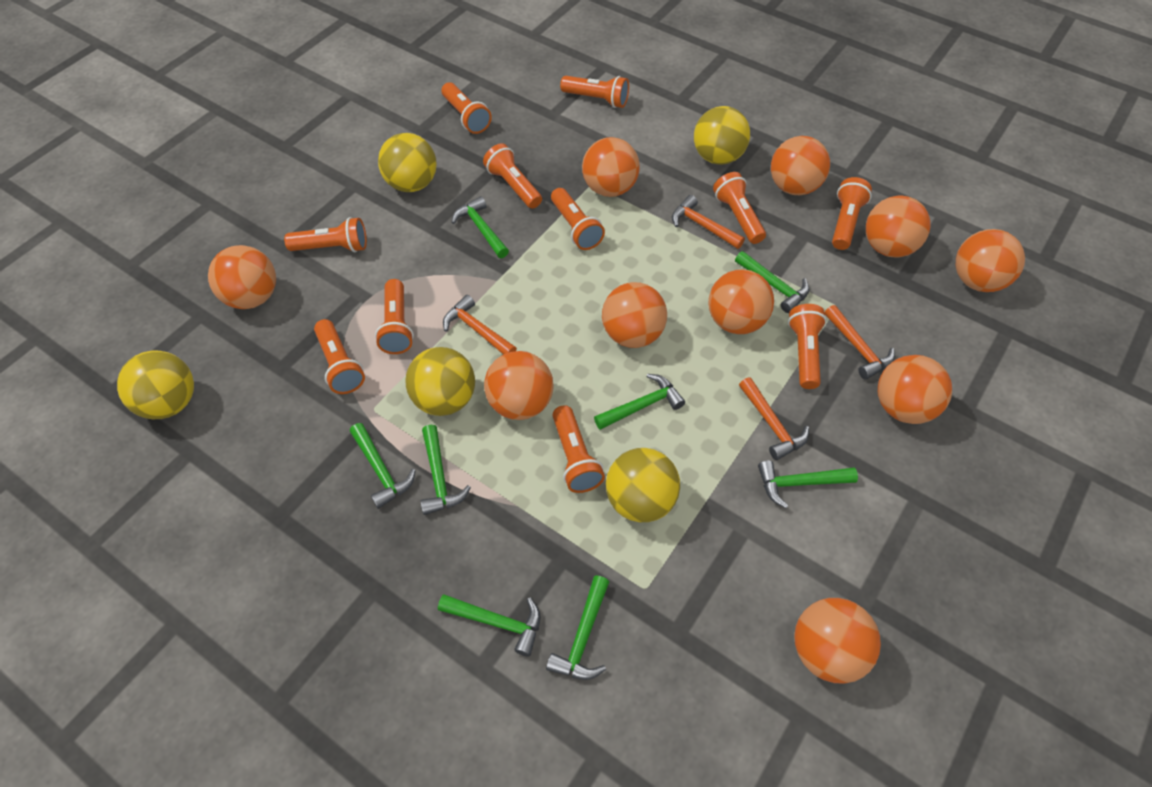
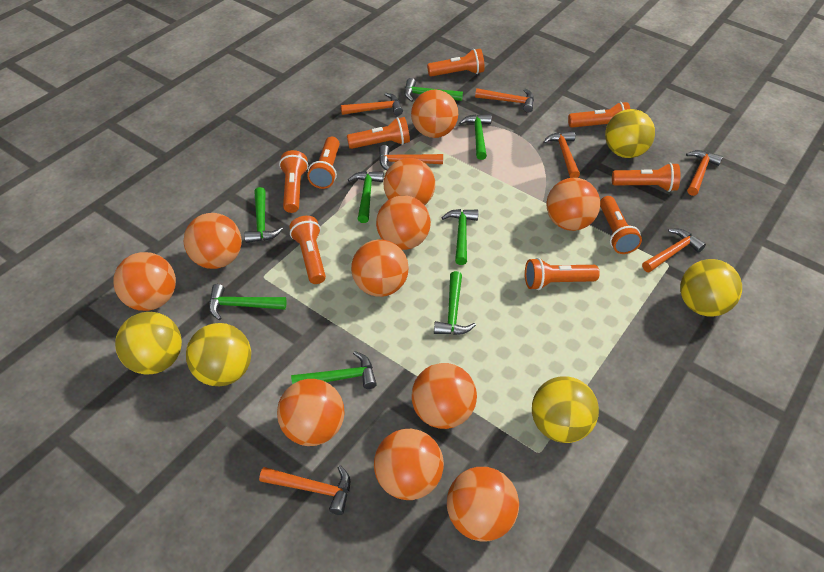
orange ball: 10 -> 11
orange flashlight: 11 -> 9
orange hammer: 4 -> 7

